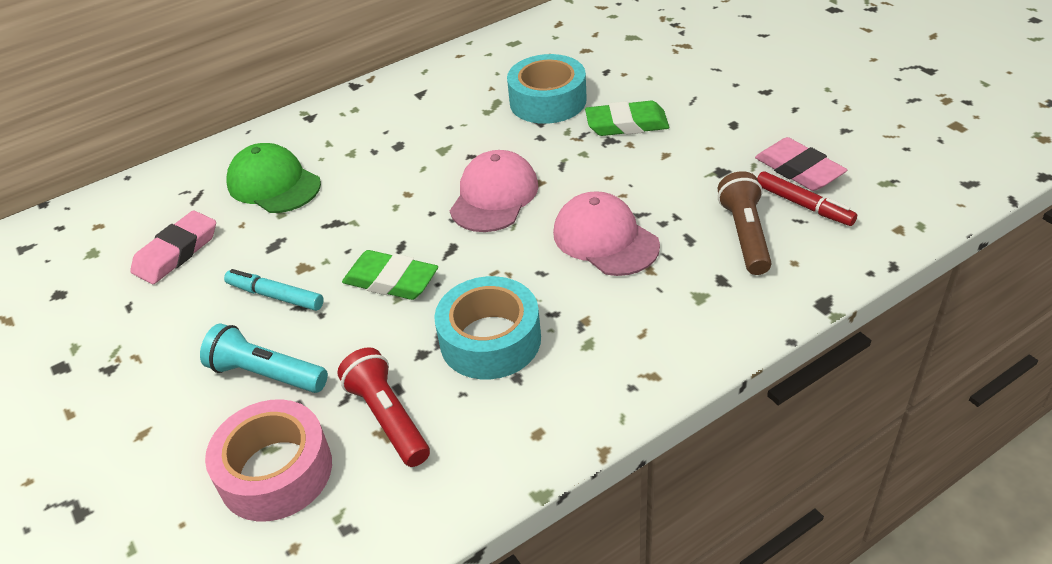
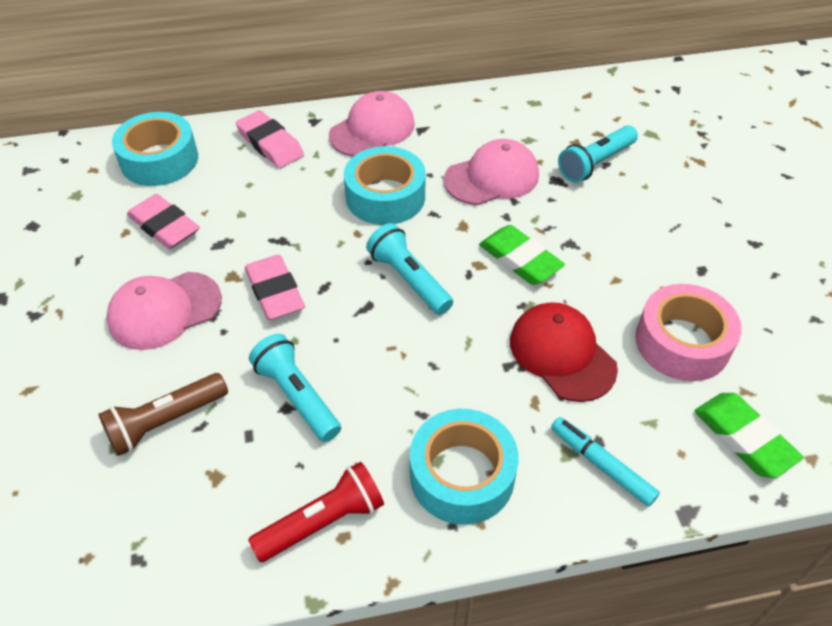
green cap: 1 -> 0
pink cap: 2 -> 3
pink eraser: 2 -> 3
red cap: 0 -> 1
red marker: 1 -> 0
turquoise flashlight: 1 -> 3
turquoise tape: 2 -> 3

